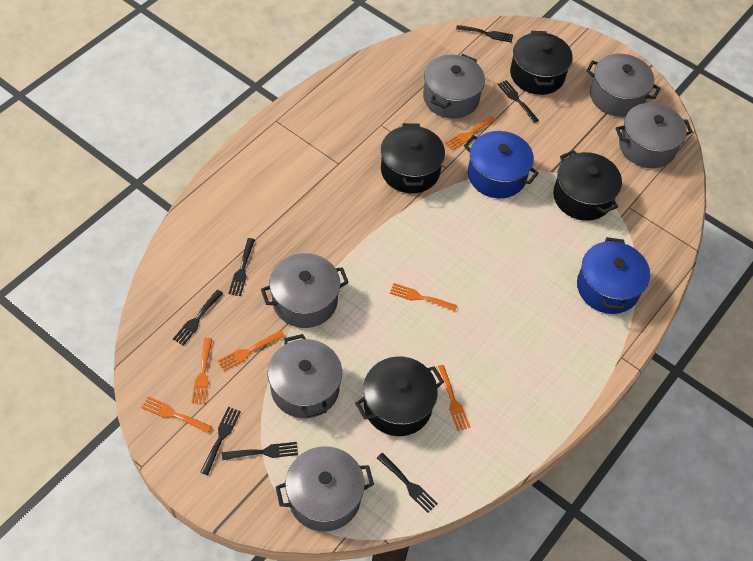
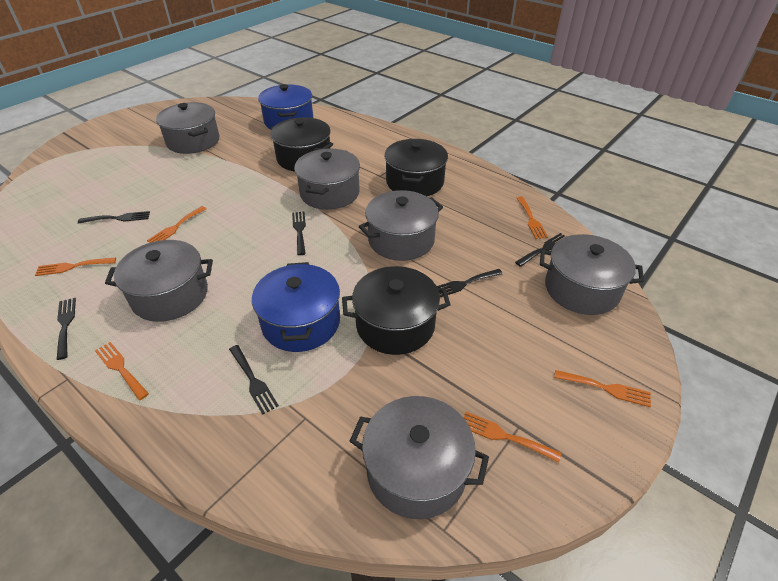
black fork: 7 -> 6
black pot: 4 -> 3

